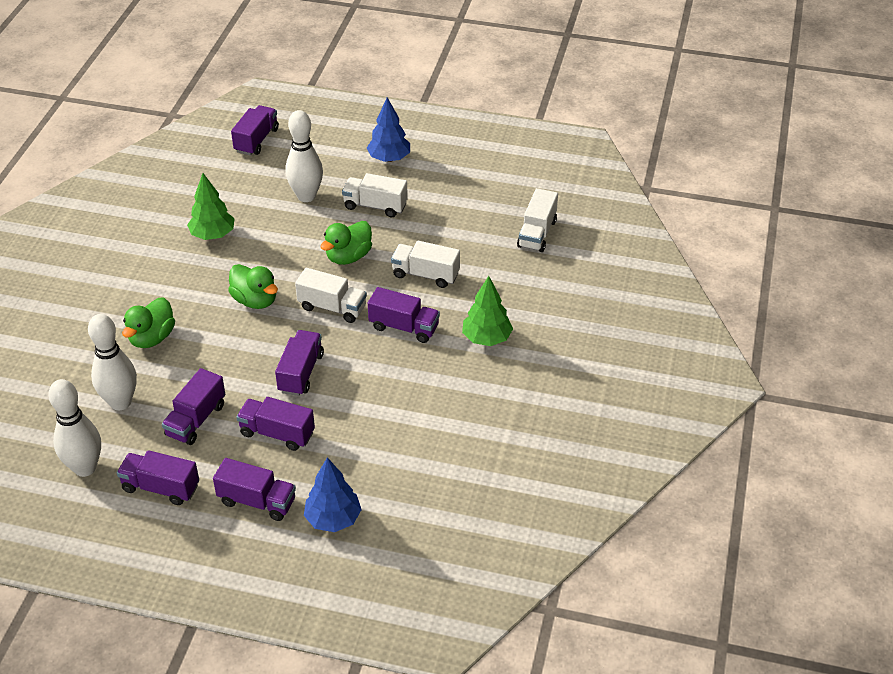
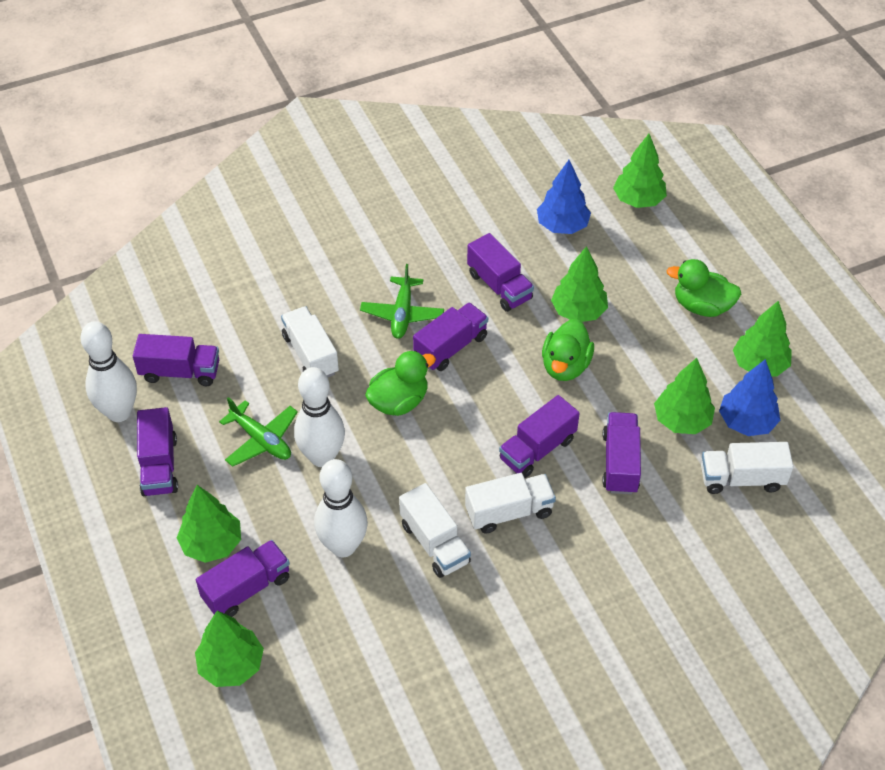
green plane: 0 -> 2
green tree: 2 -> 6

